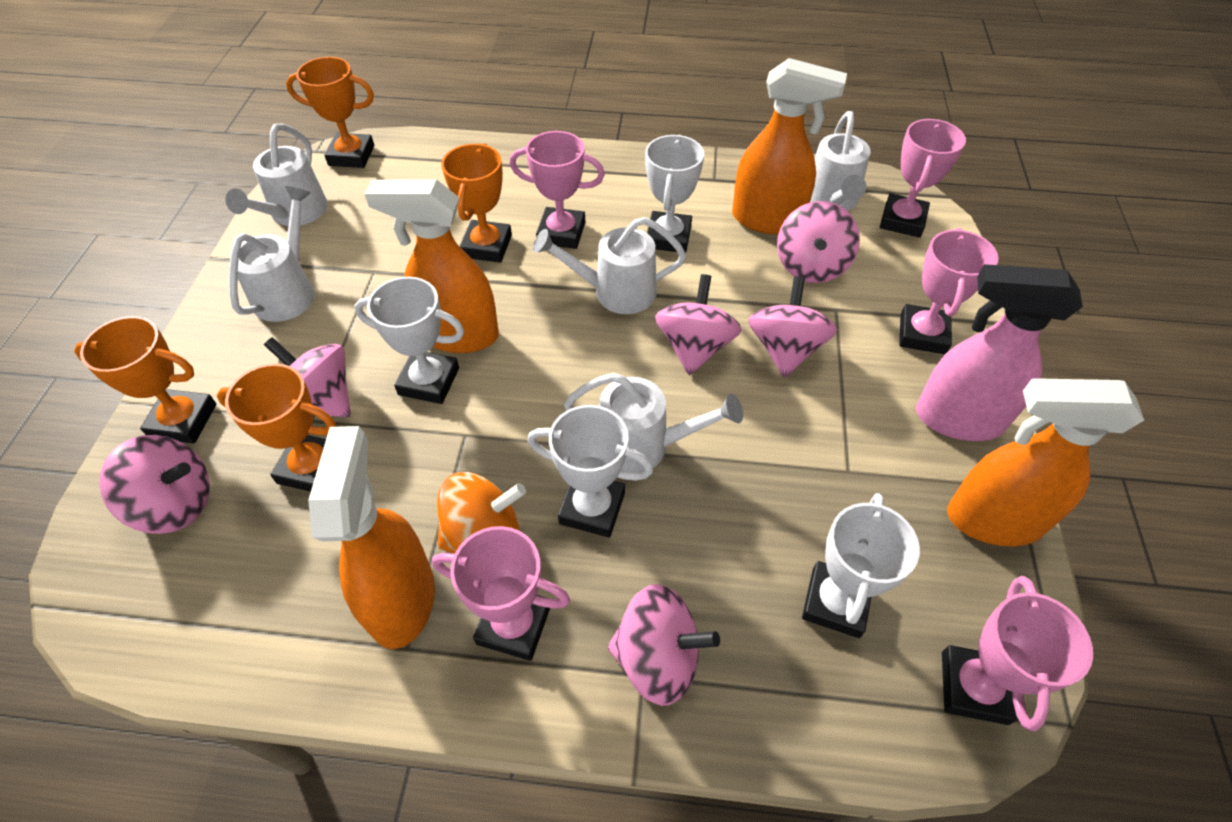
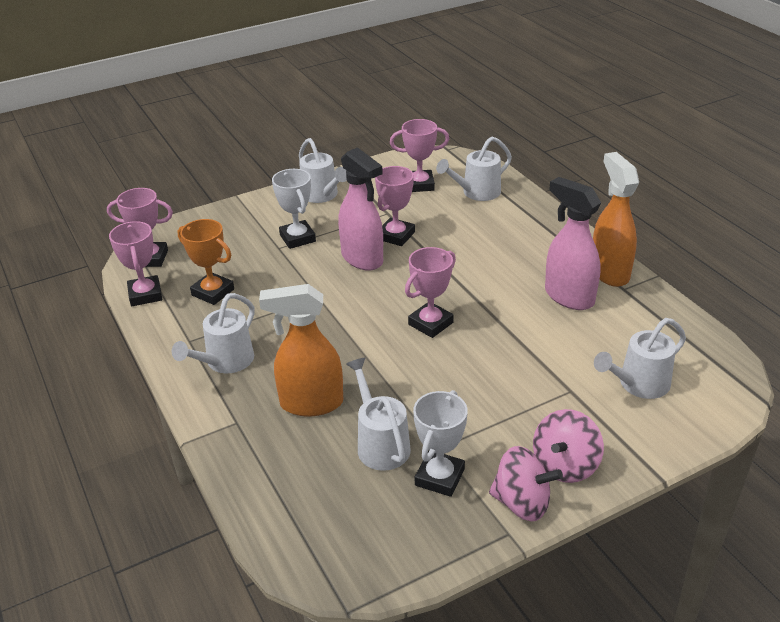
orange spinning top: 1 -> 0
orange spray bottle: 4 -> 2
orange trophy: 4 -> 1
pink spinning top: 6 -> 2
pink spray bottle: 1 -> 2
white trophy: 4 -> 2

